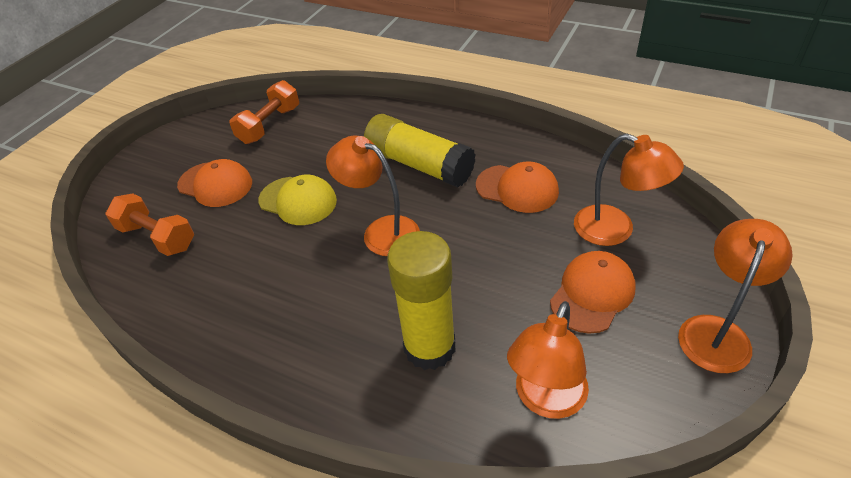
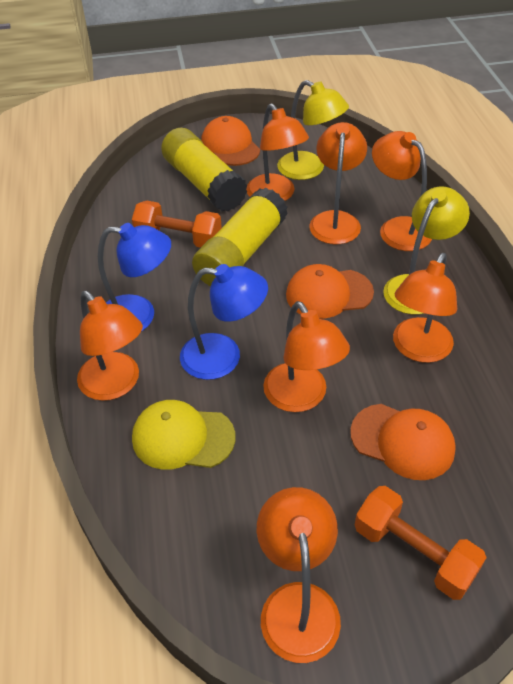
blue lamp: 0 -> 2
orange lamp: 4 -> 7
yellow lamp: 0 -> 2

